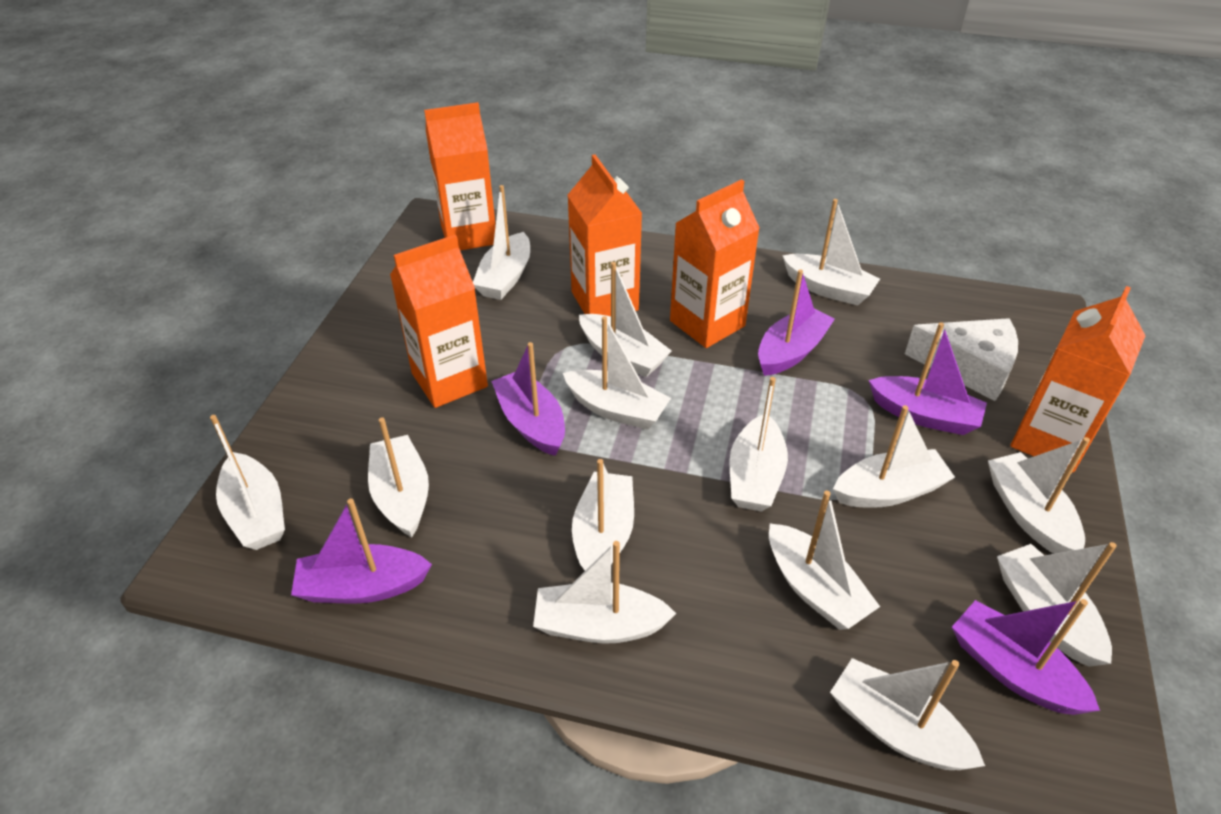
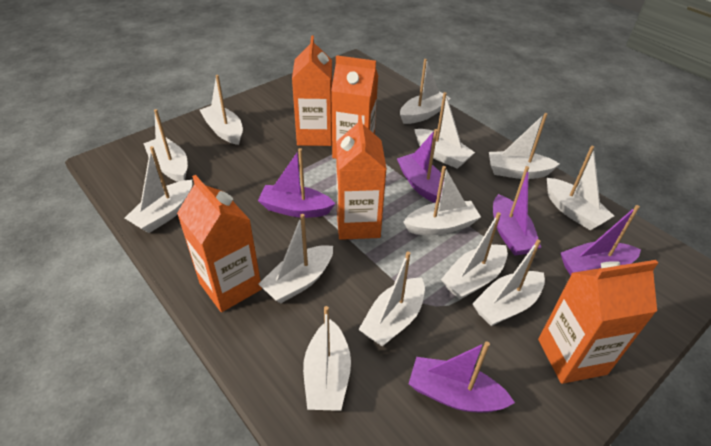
white boat: 14 -> 13
white cheese: 1 -> 0

